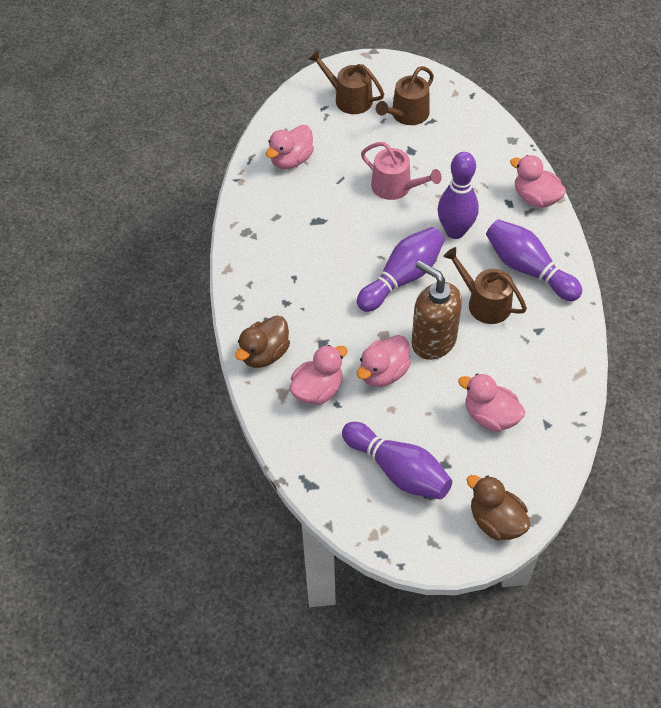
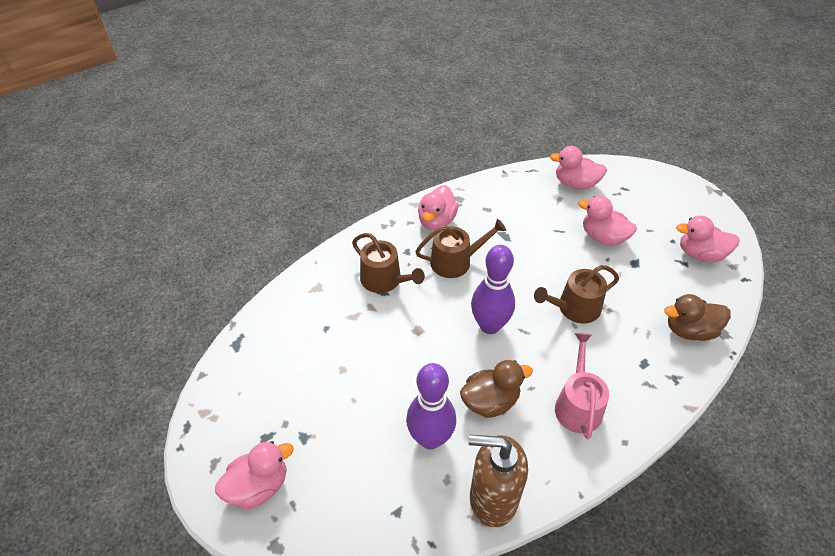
purple bowling pin: 4 -> 2

